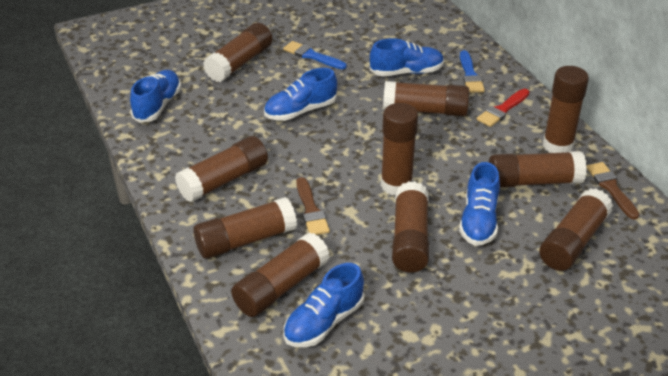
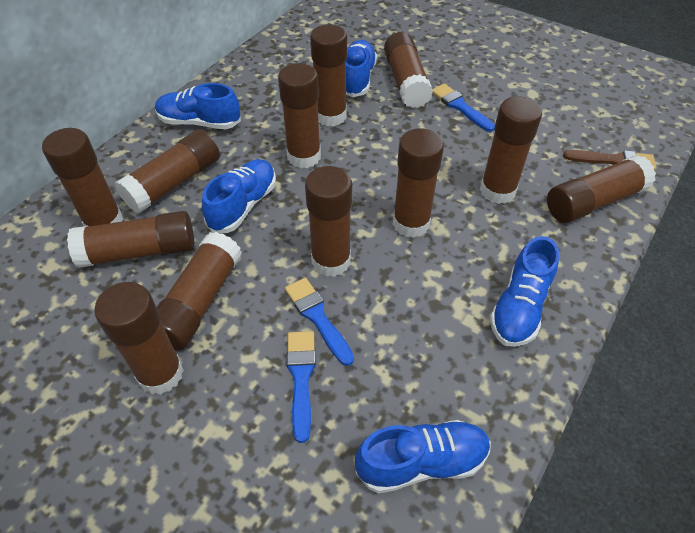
blue brush: 2 -> 3
brown brush: 2 -> 1
brown glue stick: 10 -> 12
red brush: 1 -> 0

